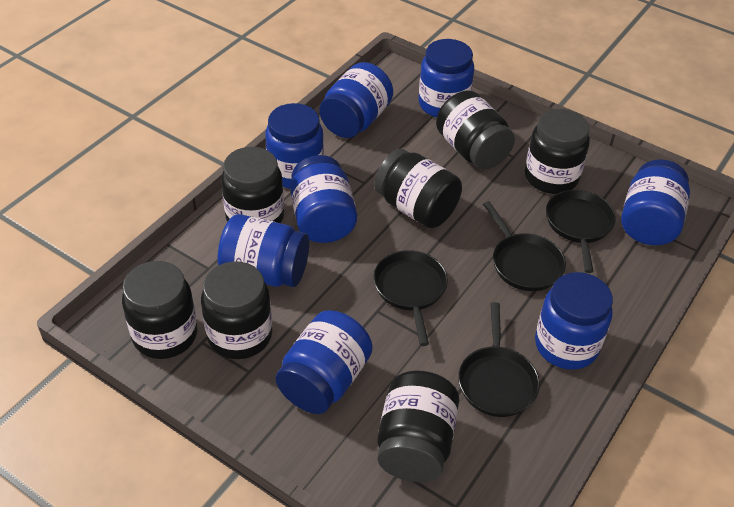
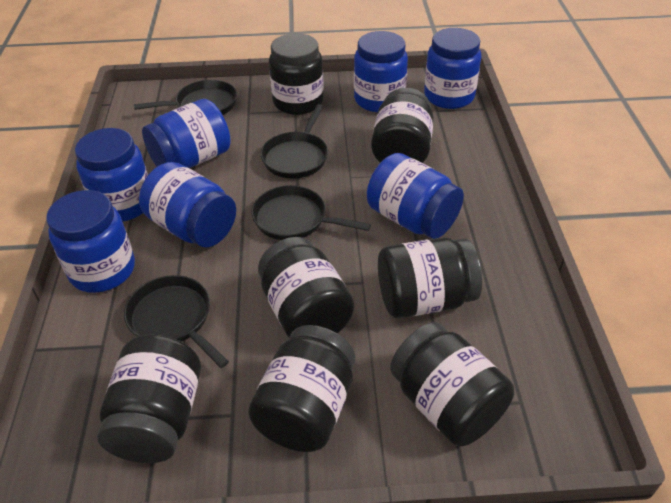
blue jar: 8 -> 7

